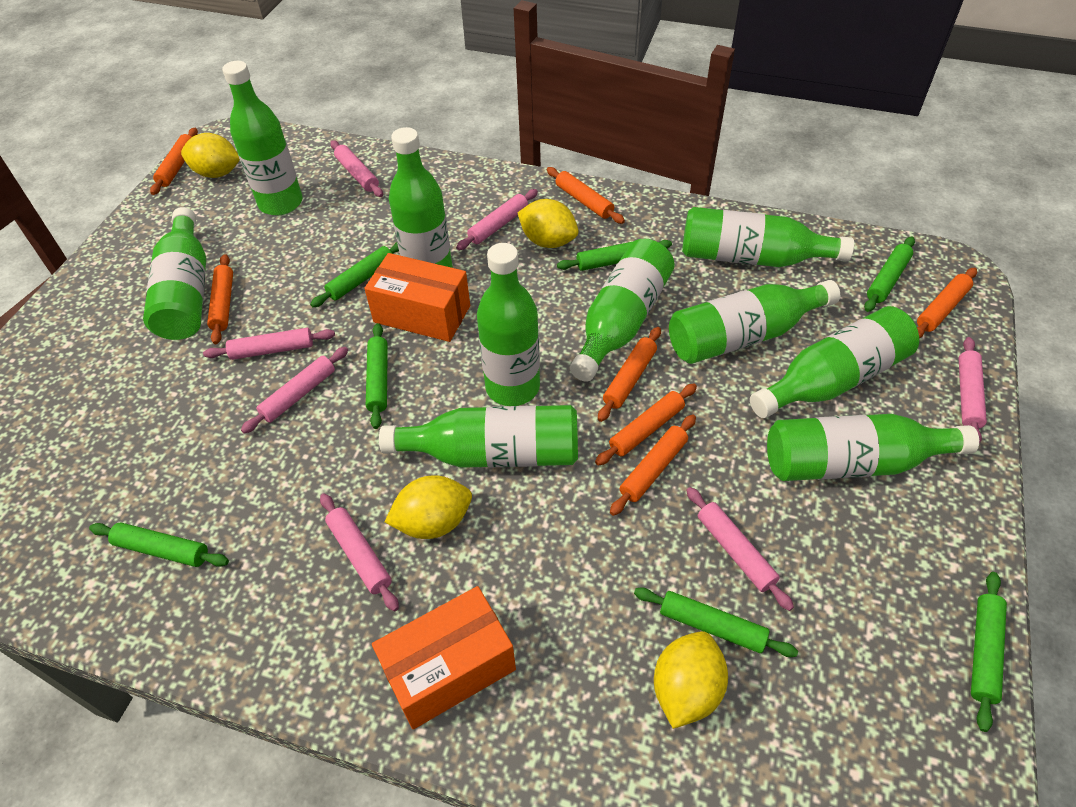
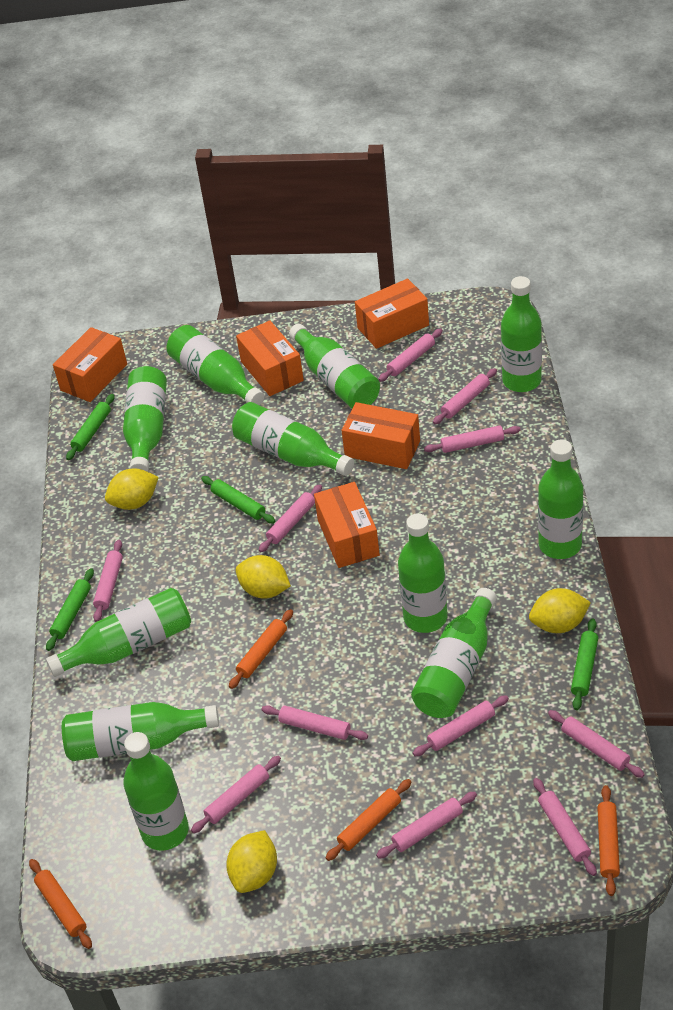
green bottle: 10 -> 11
green rolling pin: 7 -> 4
orange box: 2 -> 5
orange rolling pin: 7 -> 4
pink rolling pin: 7 -> 11

